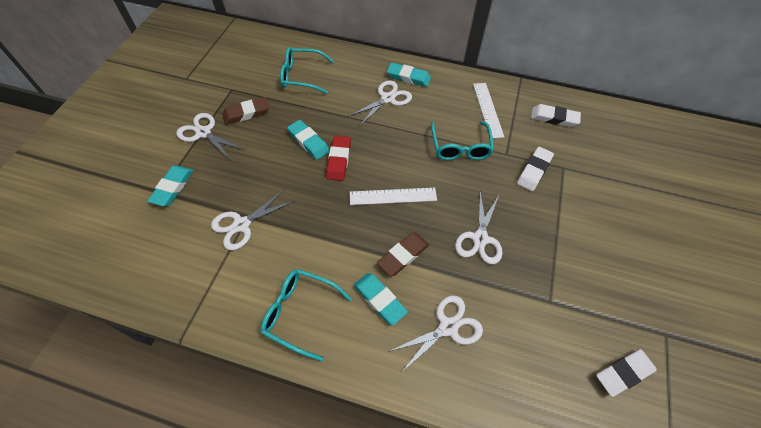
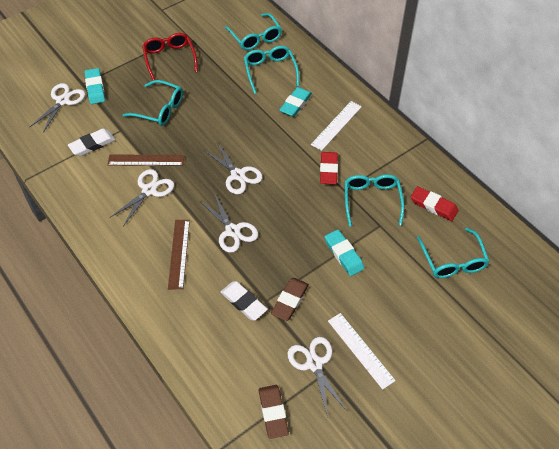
brown ruler: 0 -> 2
red eraser: 1 -> 2
red glasses: 0 -> 1
turquoise eraser: 4 -> 3
turquoise glasses: 3 -> 5
white eraser: 3 -> 2

